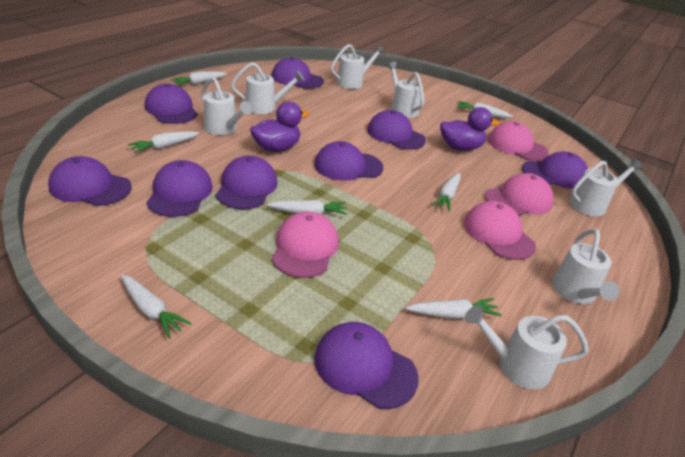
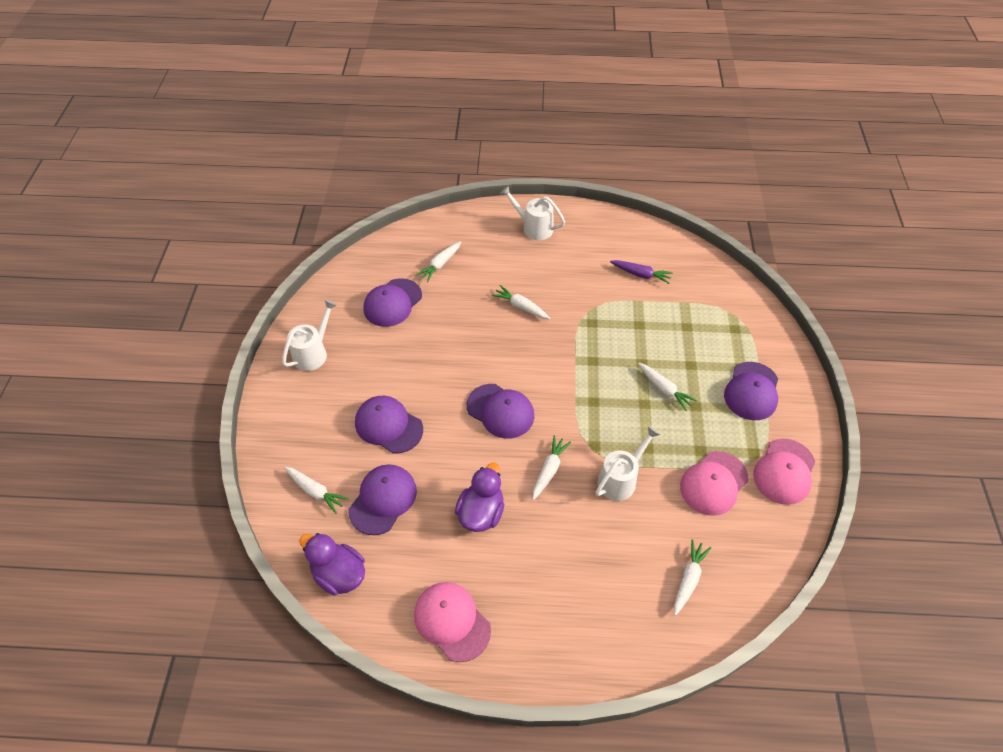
pink cap: 4 -> 3
purple cap: 9 -> 5
purple carrot: 0 -> 1
white carrot: 7 -> 6
white watering can: 7 -> 3

